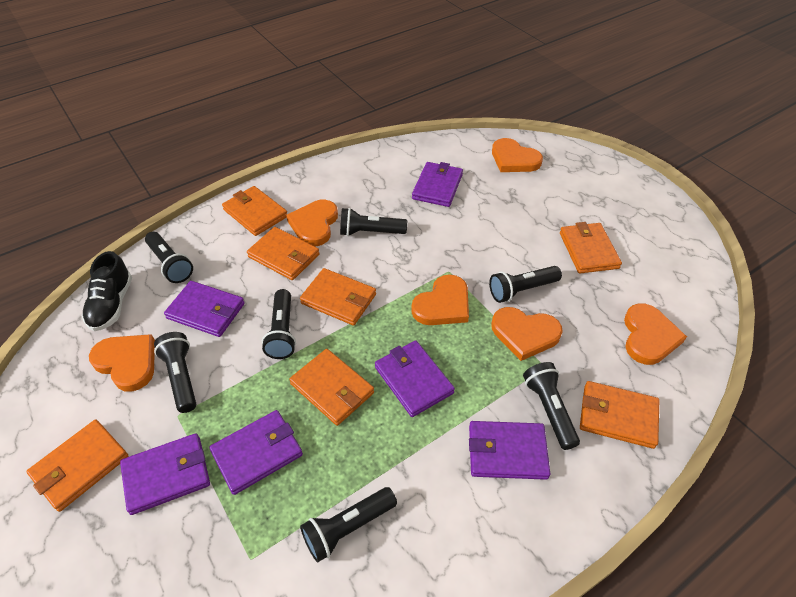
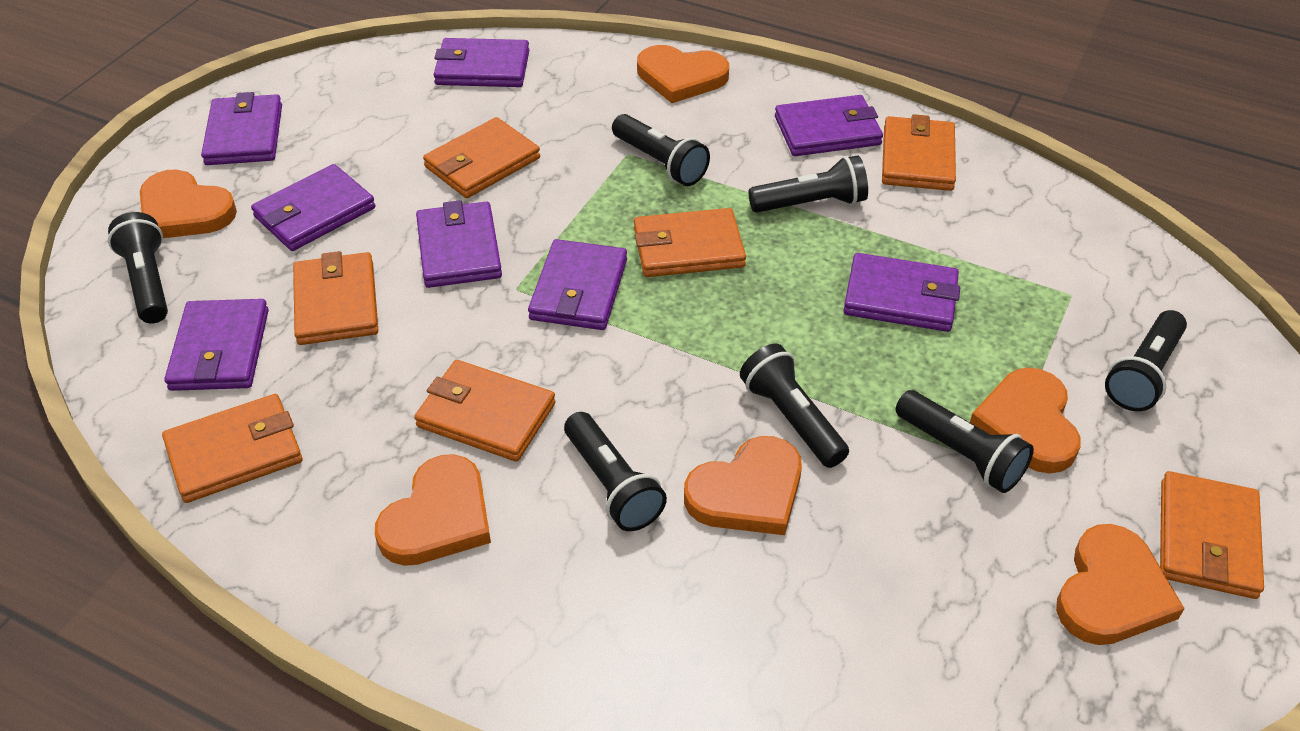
black shoe: 1 -> 0
purple wallet: 6 -> 8

